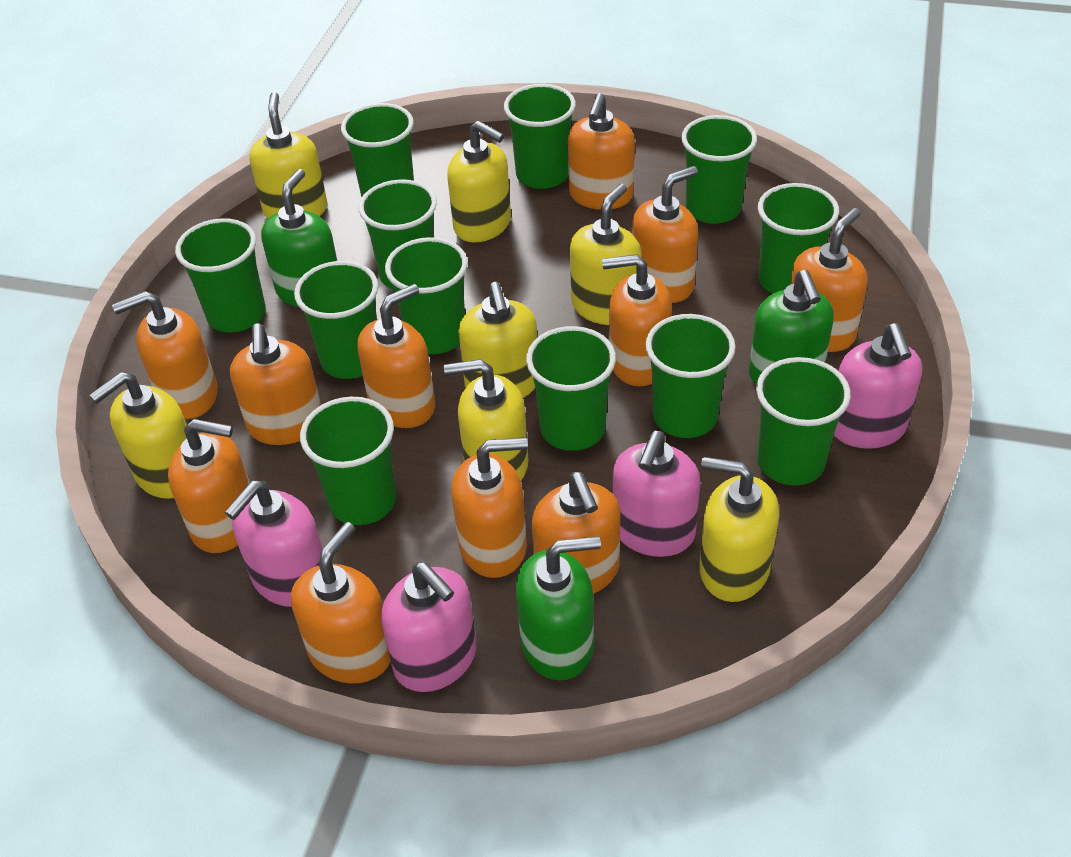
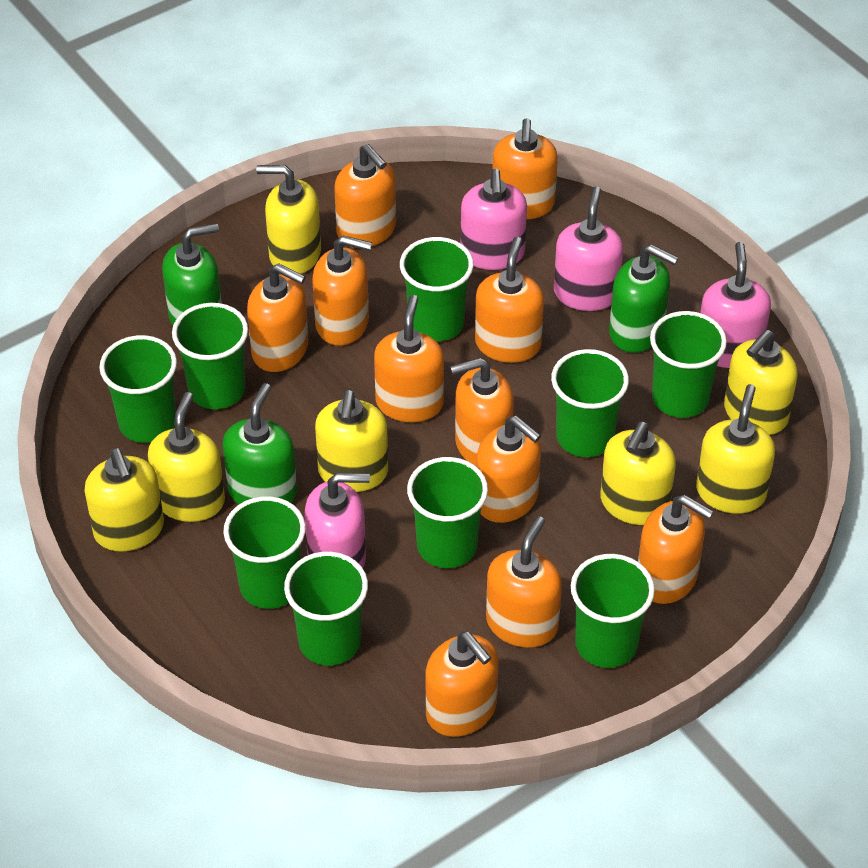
green cup: 12 -> 9

